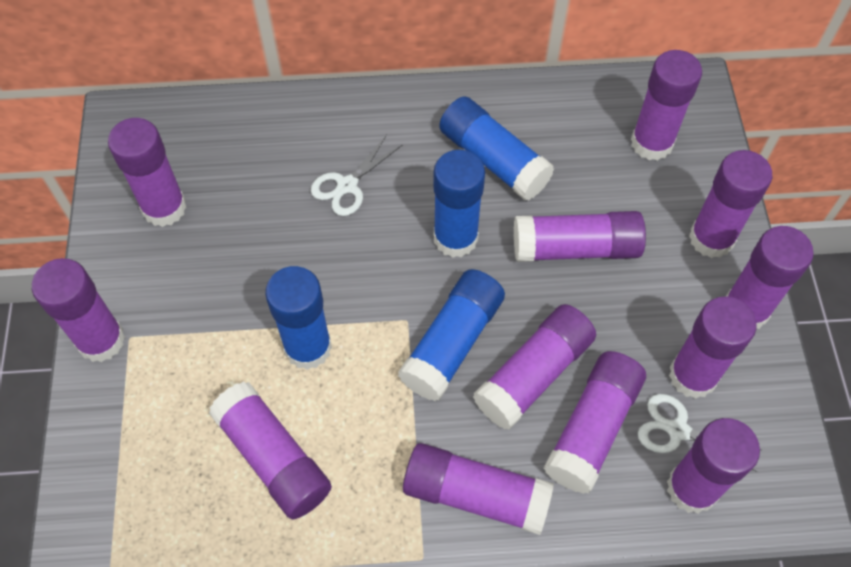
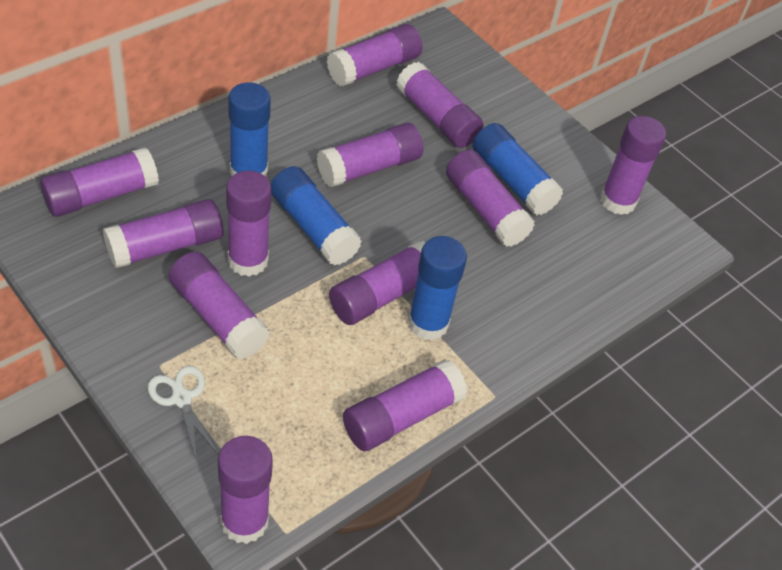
white scissors: 2 -> 1

